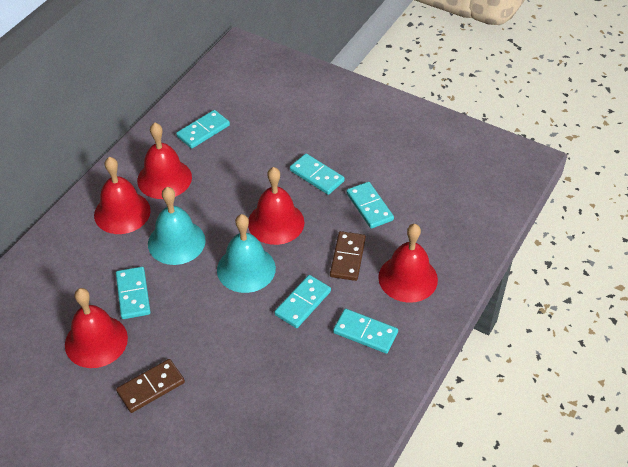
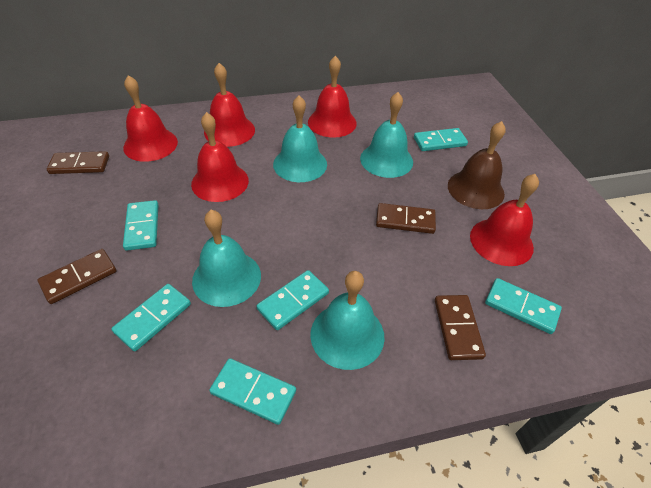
brown bell: 0 -> 1
brown domino: 2 -> 4
turquoise bell: 2 -> 4

